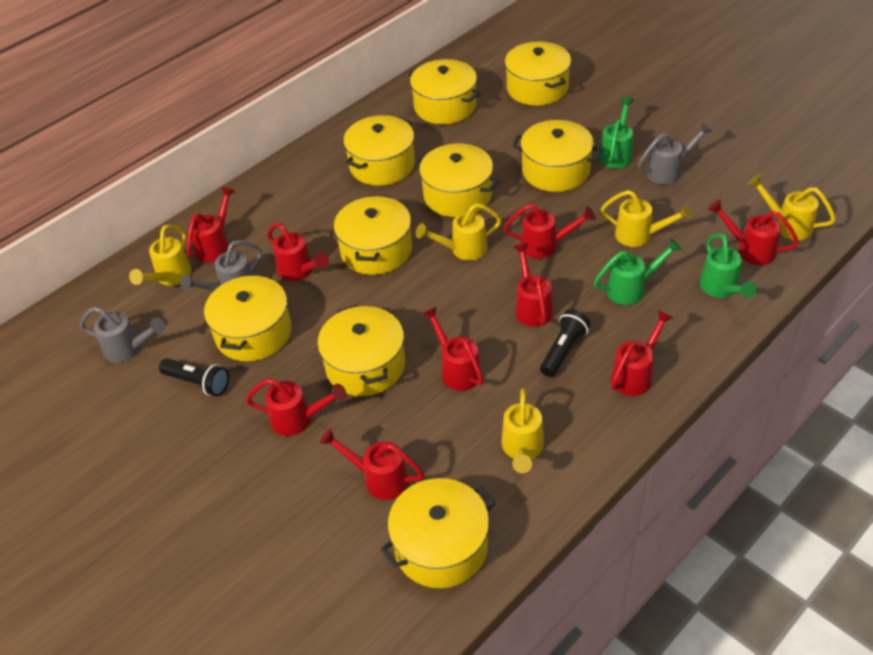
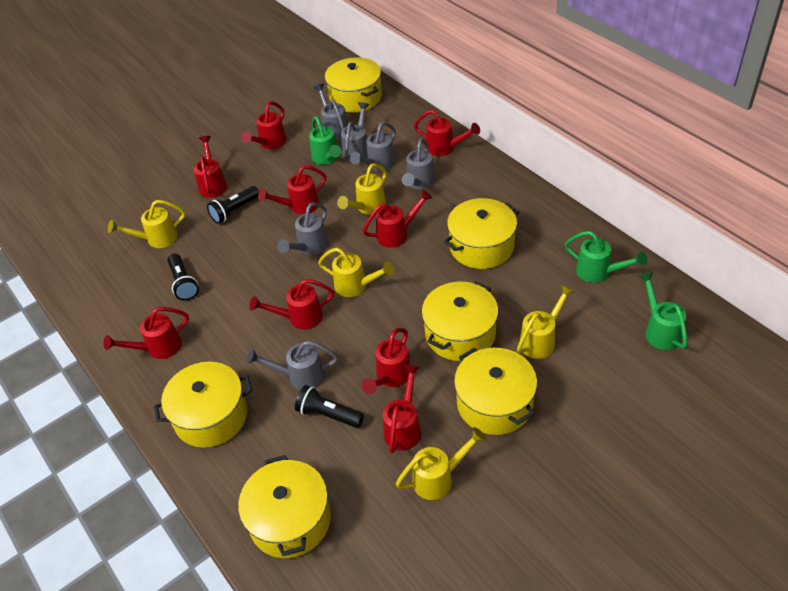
black flashlight: 2 -> 3
grey watering can: 3 -> 6
yellow pot: 9 -> 6

